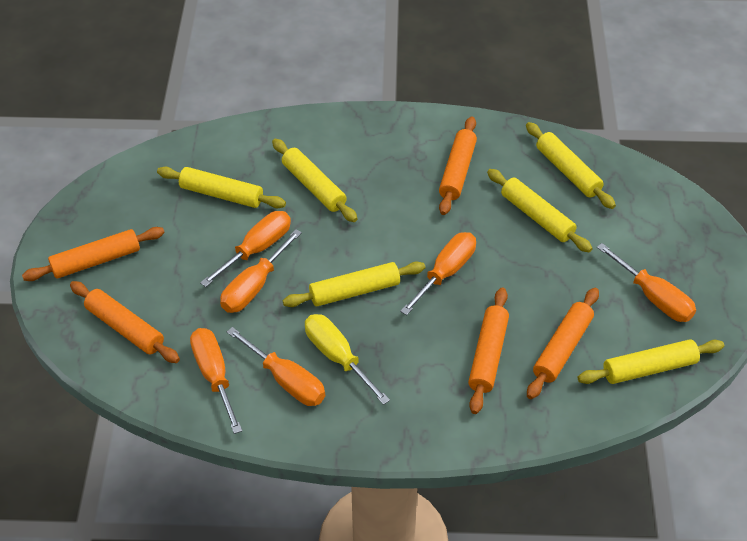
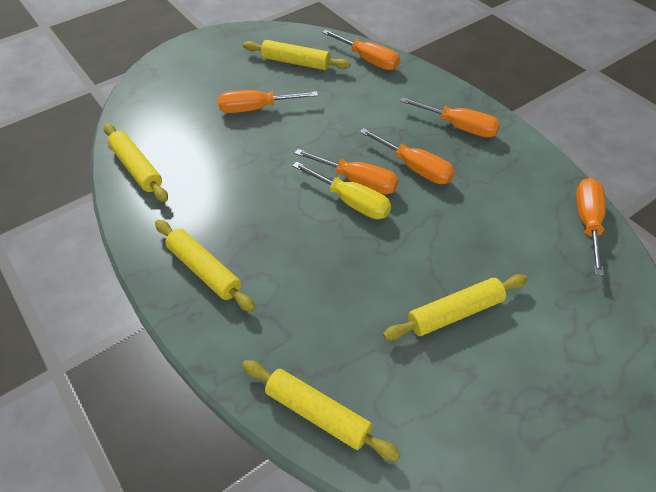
orange rolling pin: 5 -> 0
yellow rolling pin: 6 -> 5

